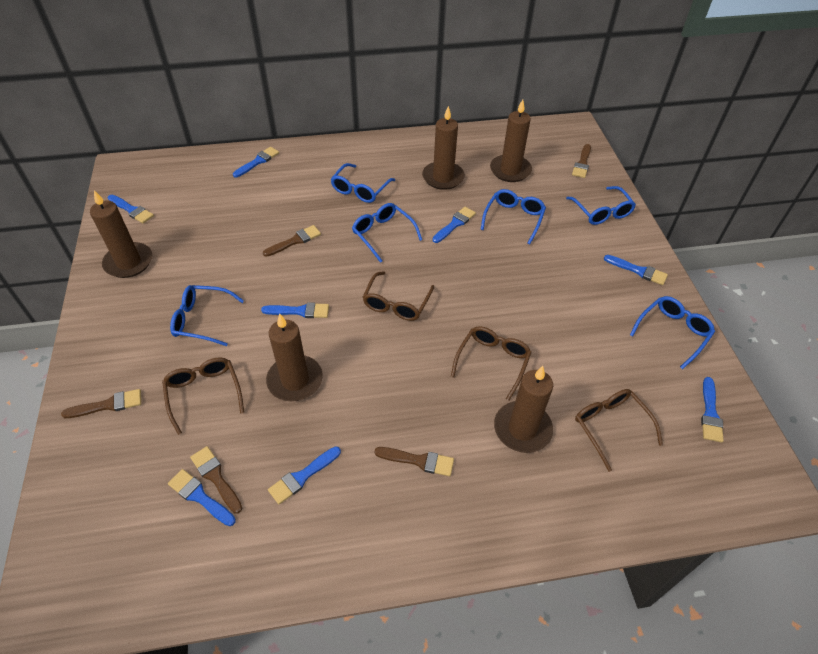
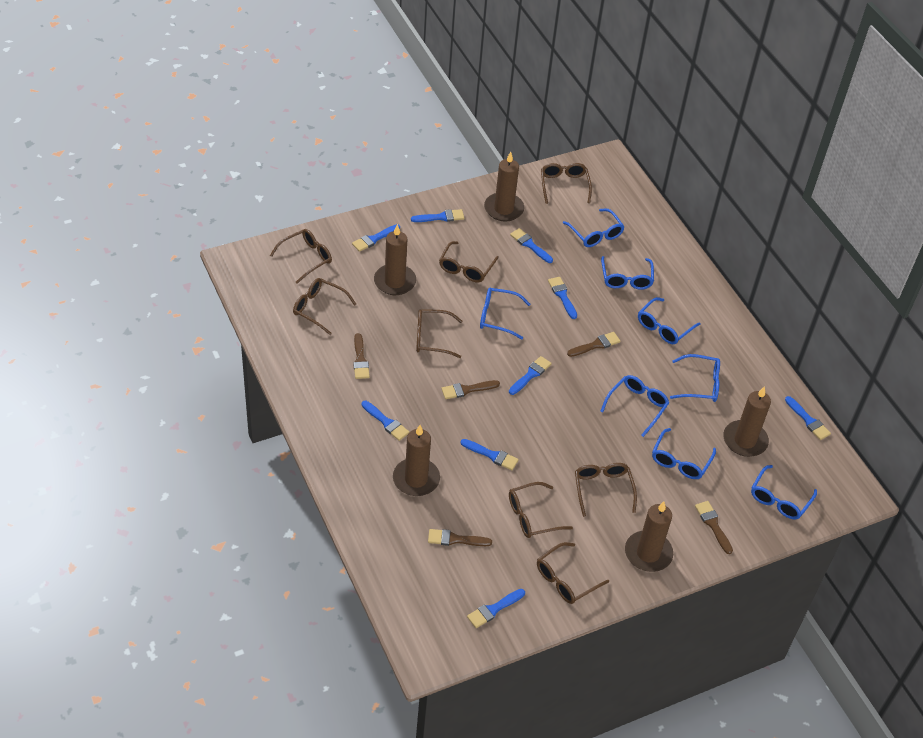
blue brush: 8 -> 9
blue glasses: 6 -> 8
brown glasses: 4 -> 8

